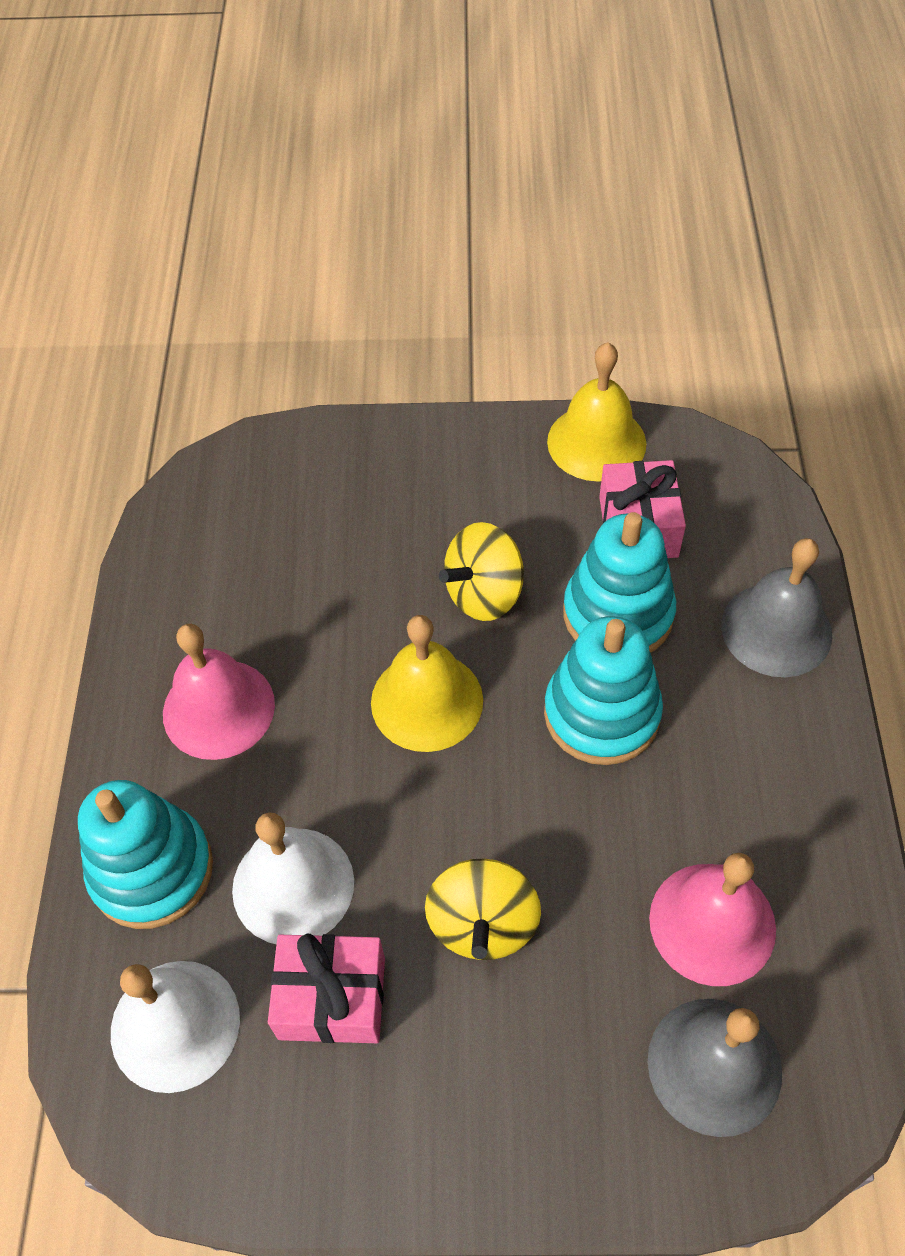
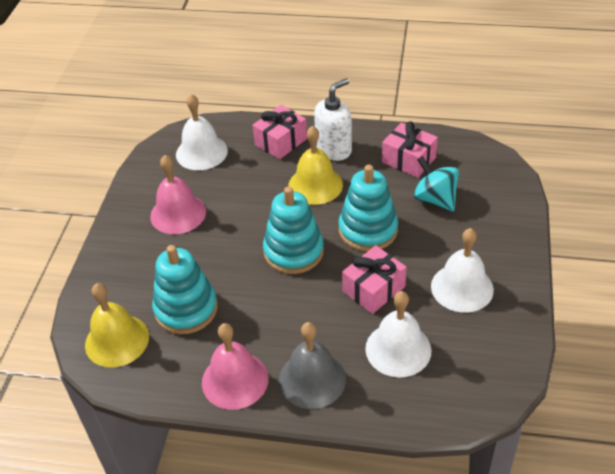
grey bell: 2 -> 1
pink gift: 2 -> 3
turquoise spinning top: 0 -> 1
white bell: 2 -> 3
white soap dispenser: 0 -> 1
yellow spinning top: 2 -> 0

